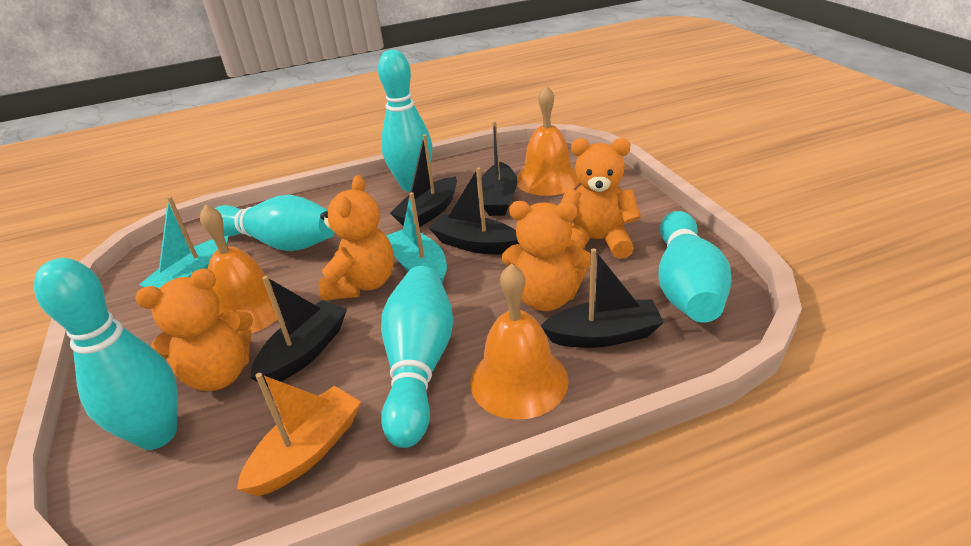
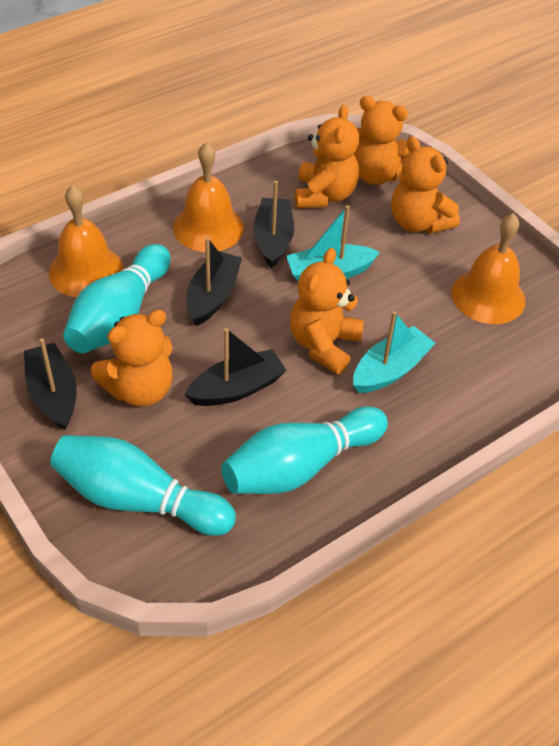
black boat: 5 -> 4
orange boat: 1 -> 0
orange teddy bear: 4 -> 5
turquoise bowling pin: 5 -> 3

